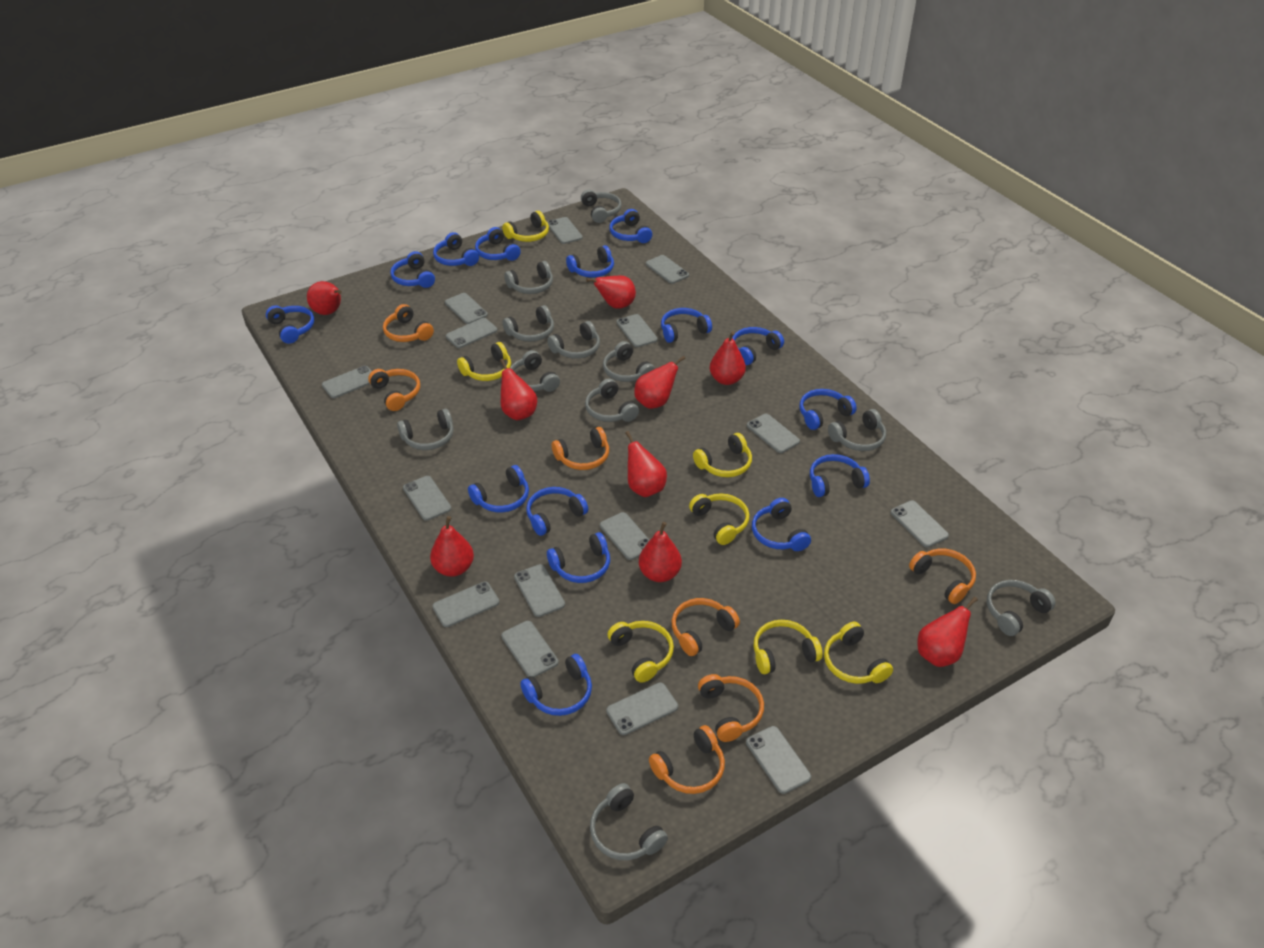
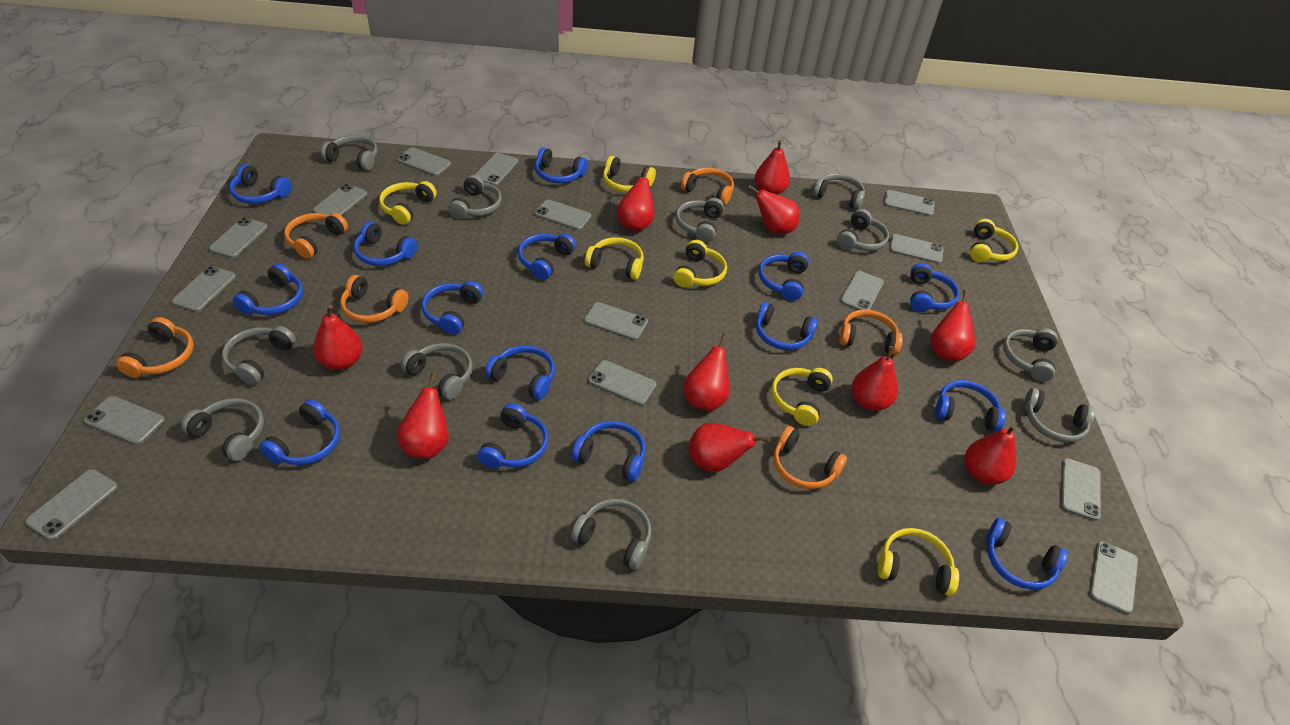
orange headphones: 7 -> 6
red pear: 9 -> 10

